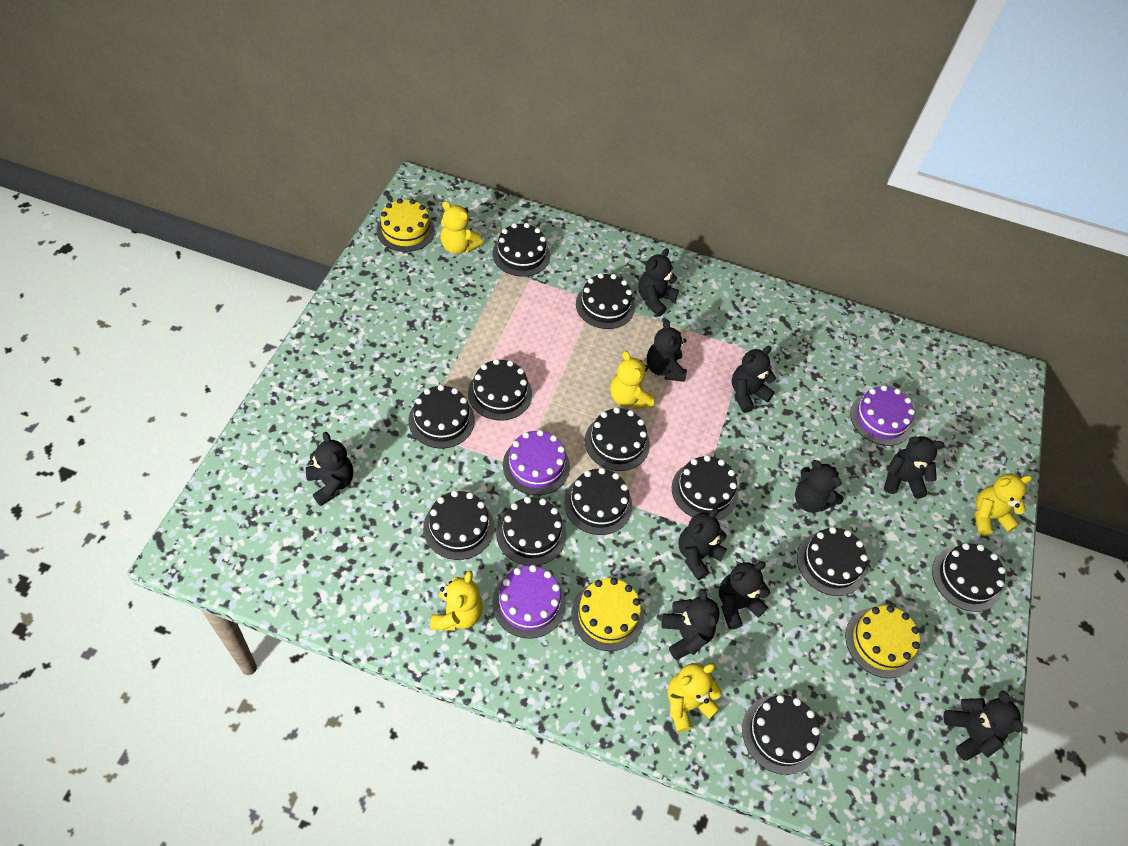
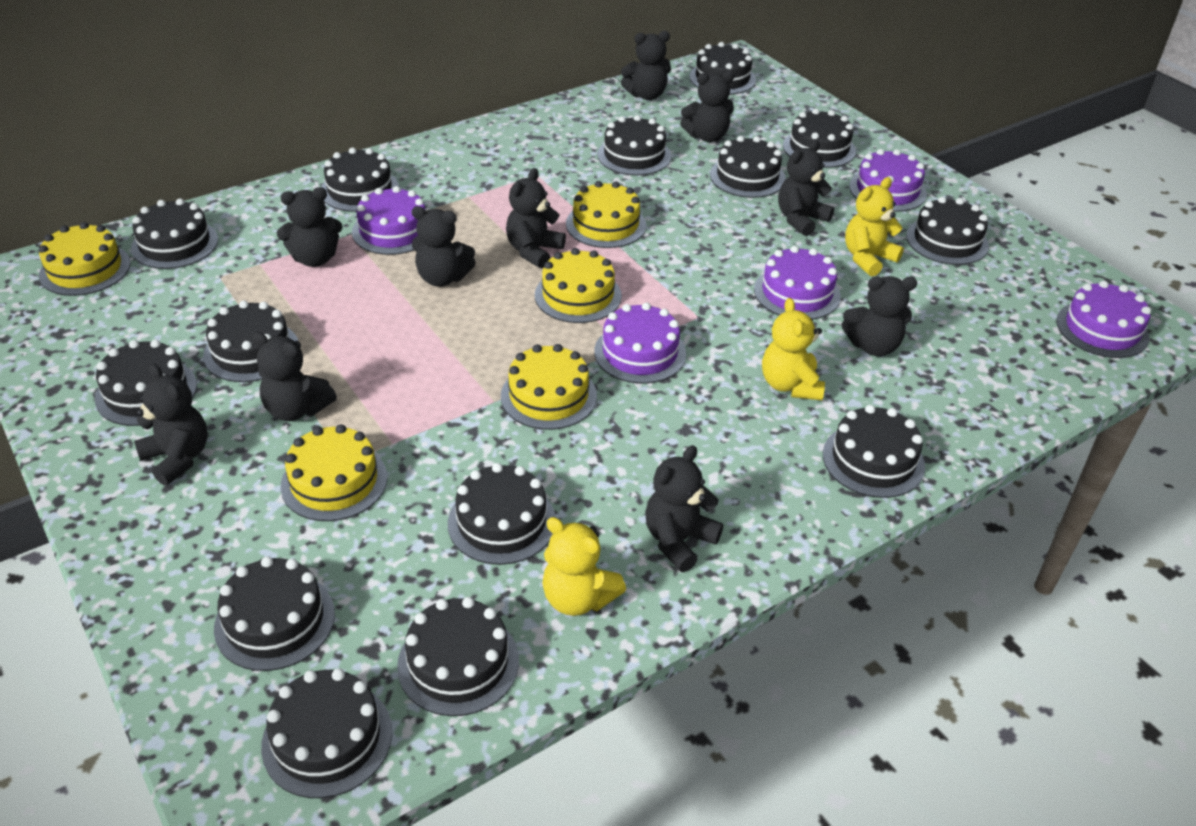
black cake: 12 -> 14
purple cake: 3 -> 5
yellow cake: 3 -> 5
yellow teddy bear: 5 -> 3

